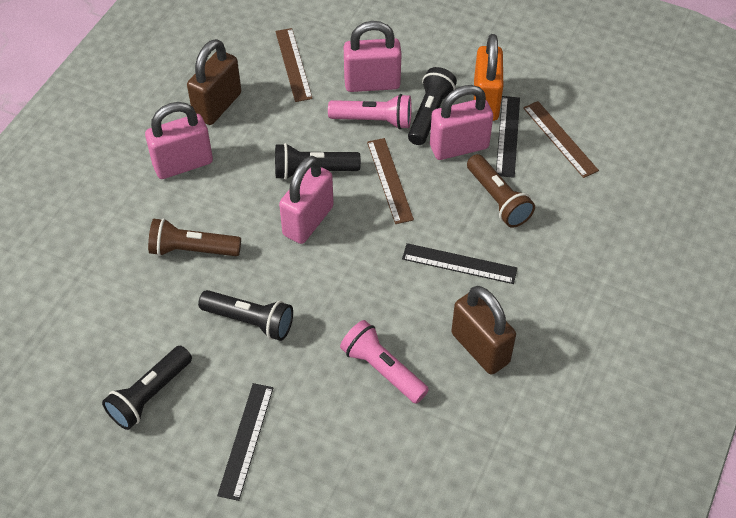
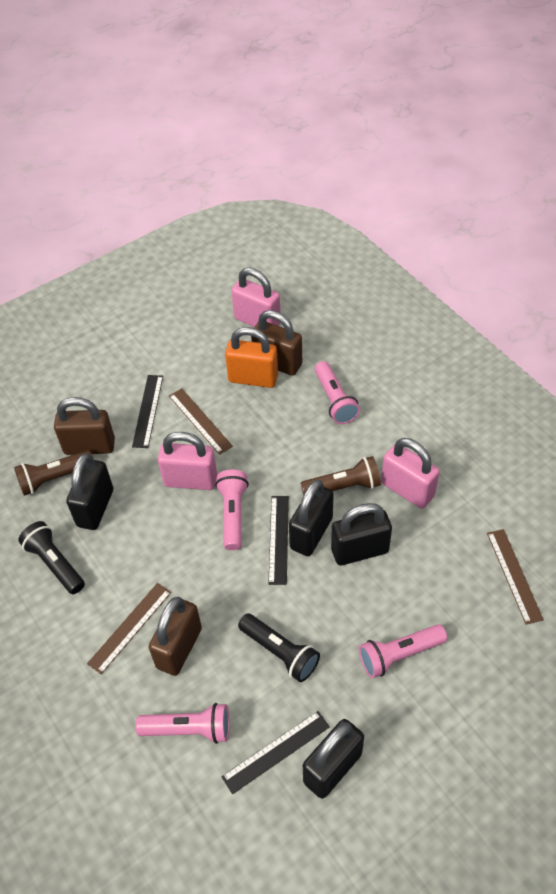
black flashlight: 4 -> 2
black padlock: 0 -> 4
brown padlock: 2 -> 3
pink flashlight: 2 -> 4
pink padlock: 4 -> 3

